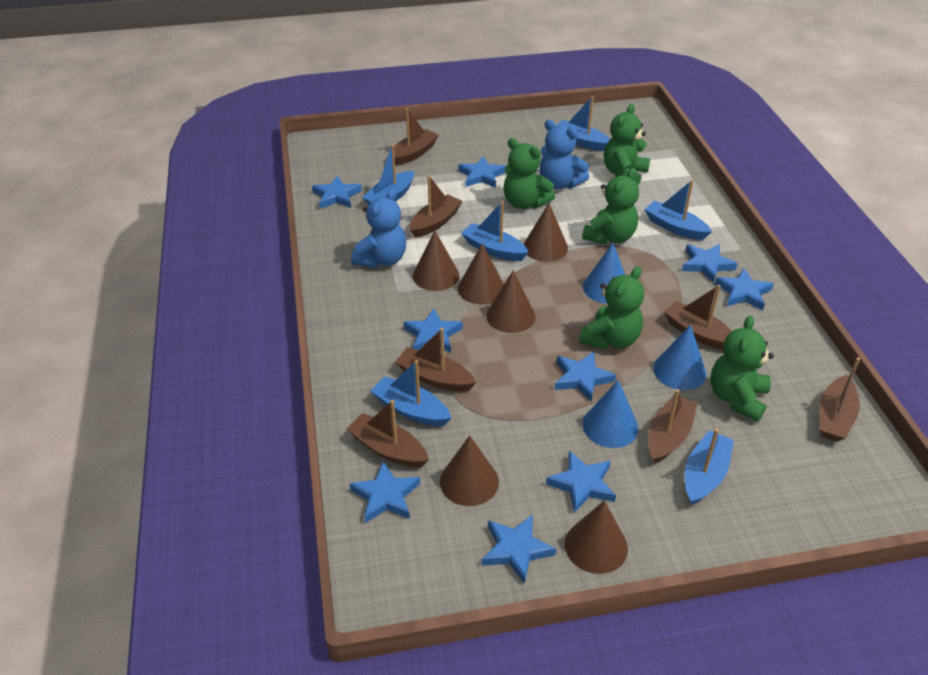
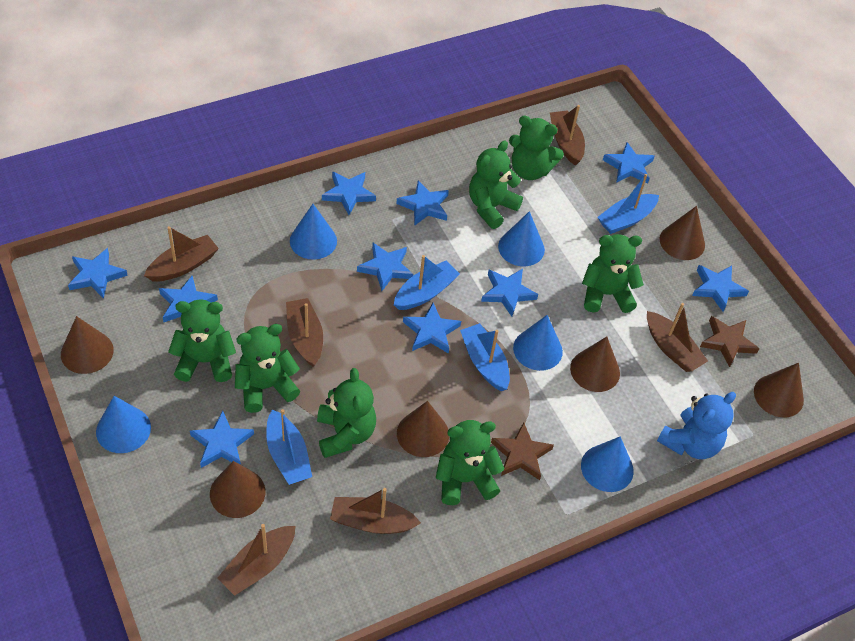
blue boat: 6 -> 4
blue cone: 3 -> 5
blue star: 9 -> 10
blue teddy bear: 2 -> 1
brown boat: 7 -> 6
brown star: 0 -> 2
green teddy bear: 5 -> 7

